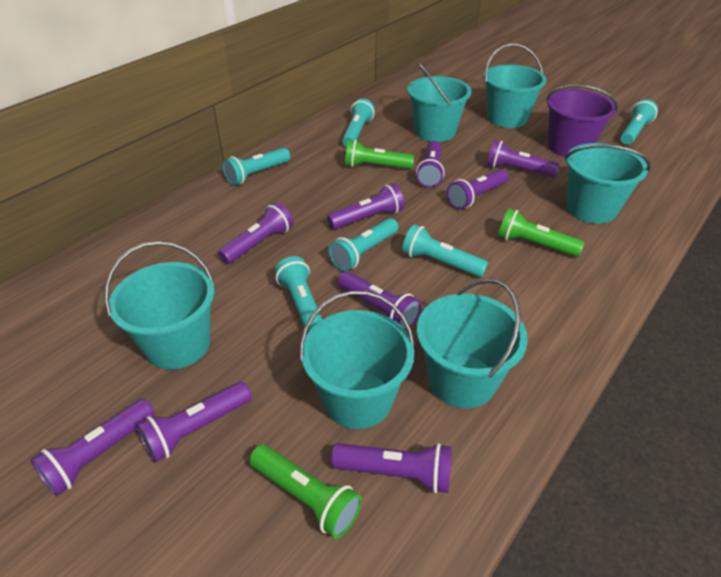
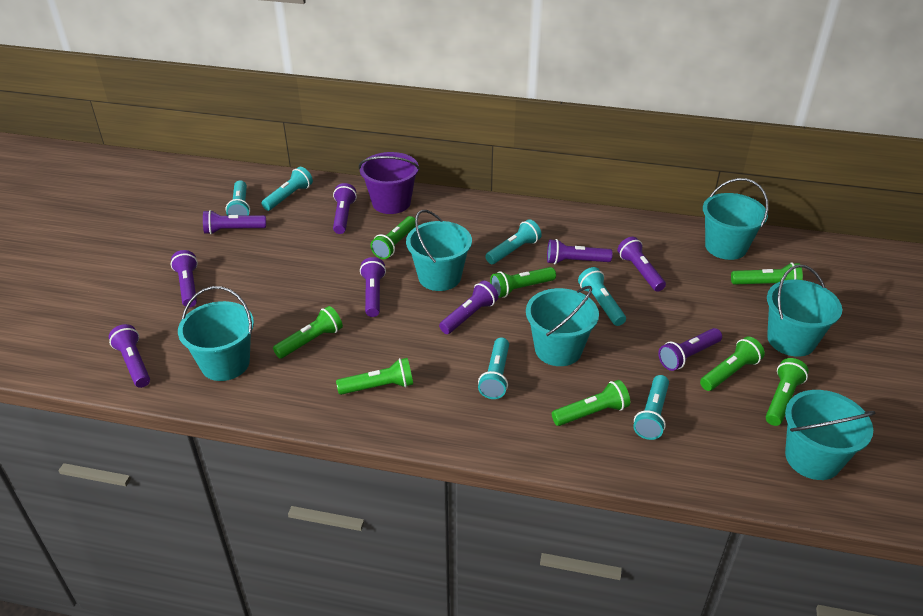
green flashlight: 3 -> 8

